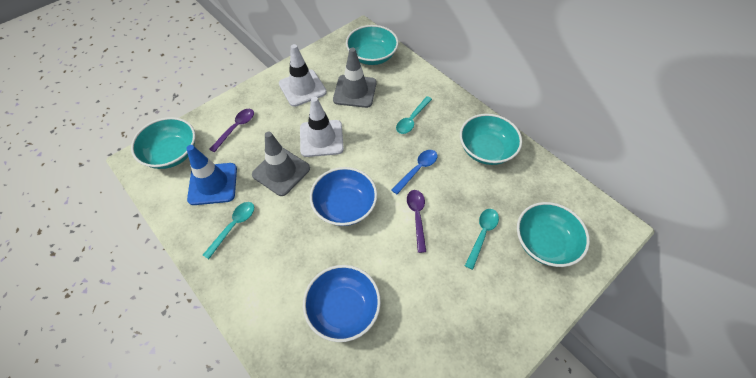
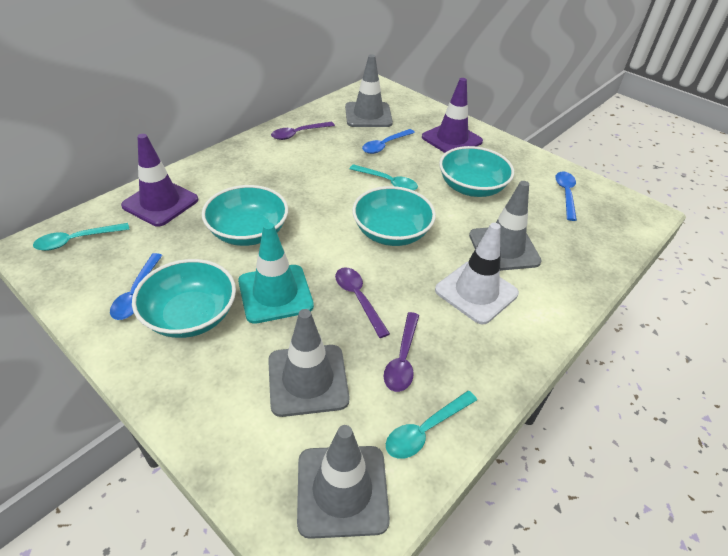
blue bowl: 2 -> 0
blue spoon: 1 -> 3
blue traffic cone: 1 -> 0
grey traffic cone: 2 -> 4
purple spoon: 2 -> 3
purple traffic cone: 0 -> 2
turquoise traffic cone: 0 -> 1
white traffic cone: 2 -> 1

